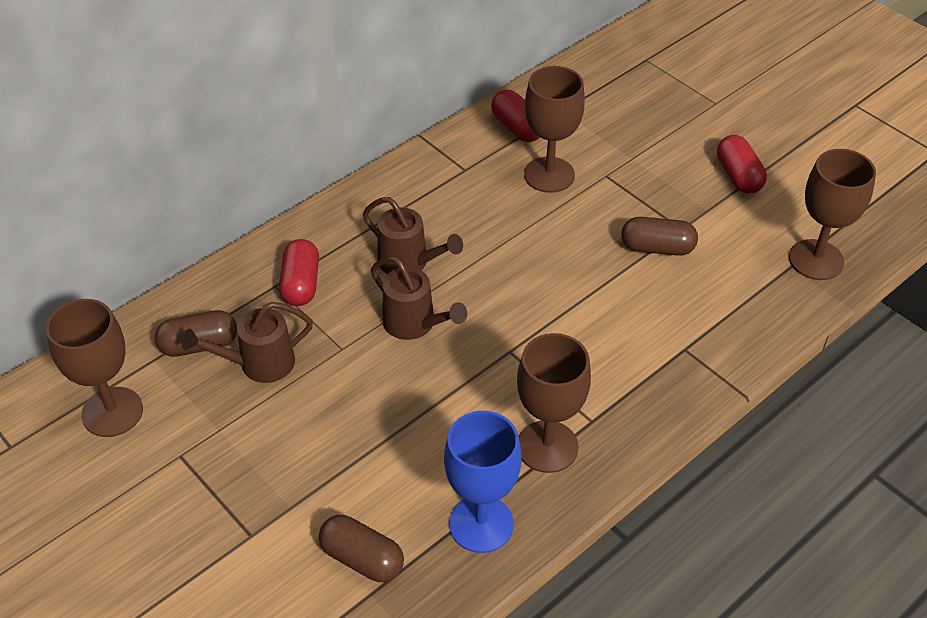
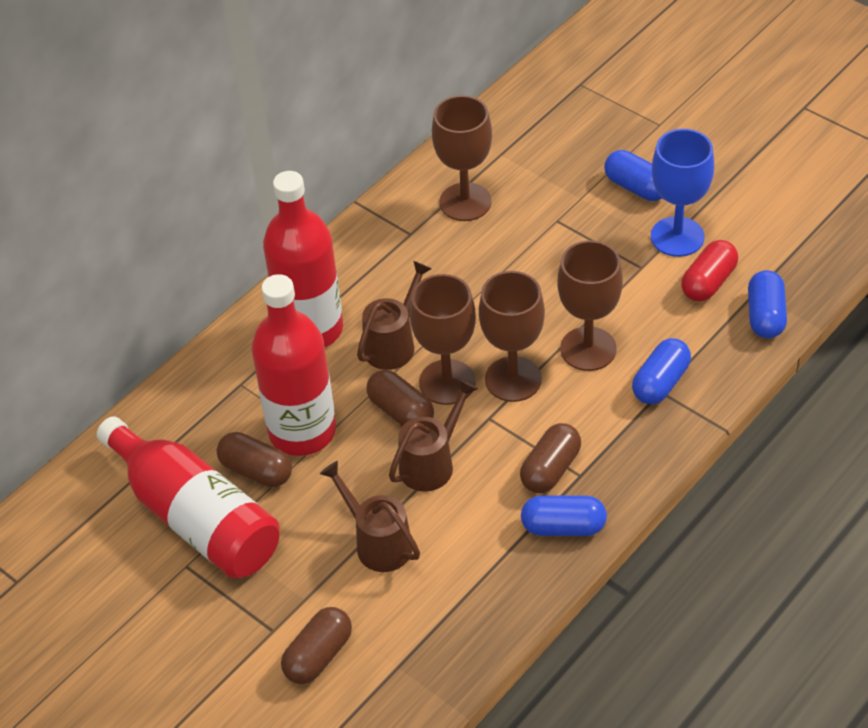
blue capsule: 0 -> 4
brown capsule: 3 -> 4
red bottle: 0 -> 3
red capsule: 3 -> 1

